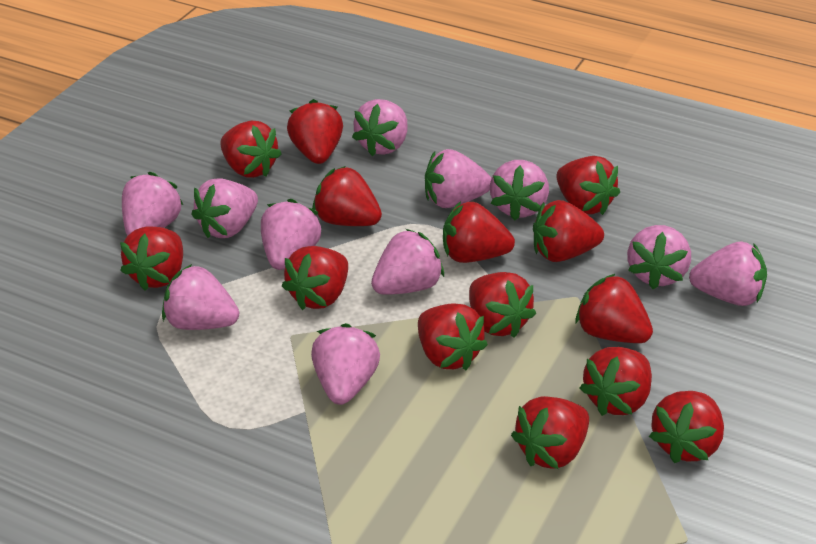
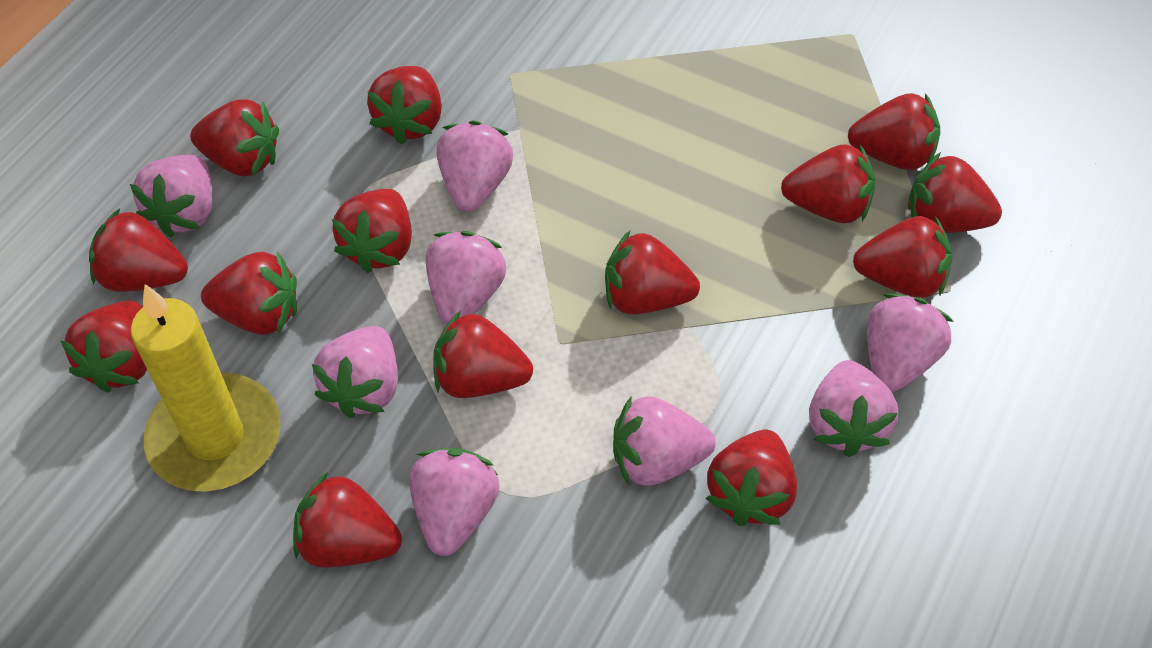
pink strawberry: 11 -> 8
yellow candle: 0 -> 1

